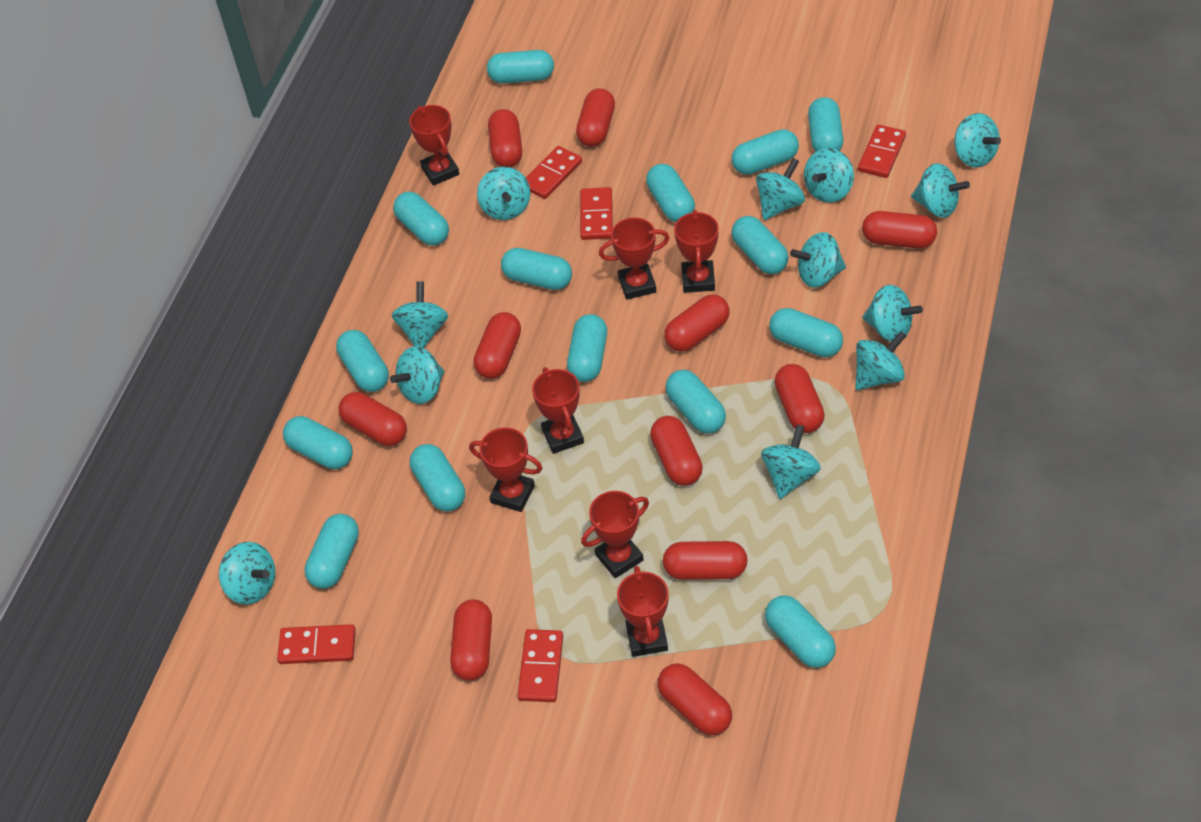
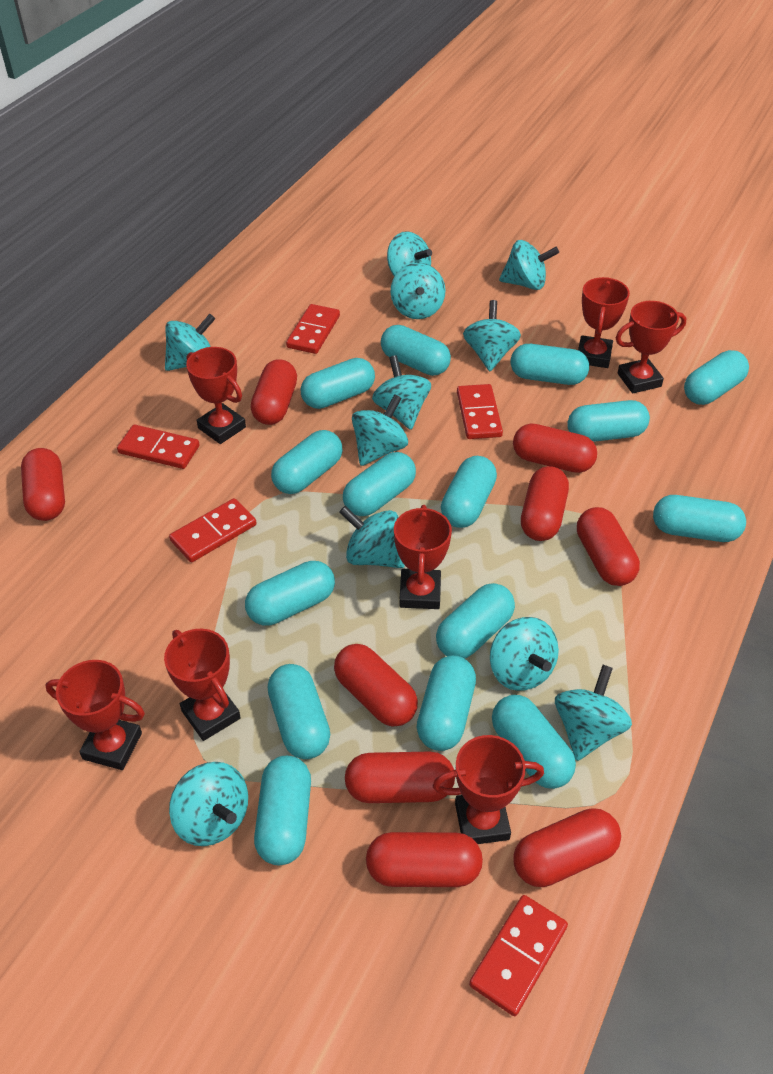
red capsule: 11 -> 9
turquoise spinning top: 12 -> 11

